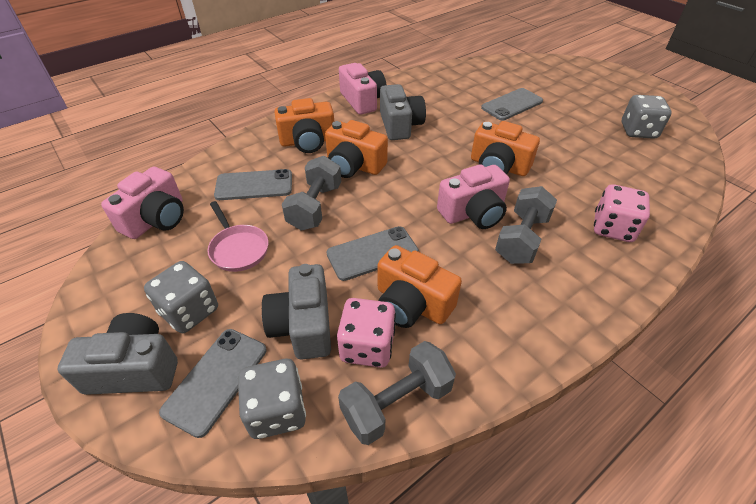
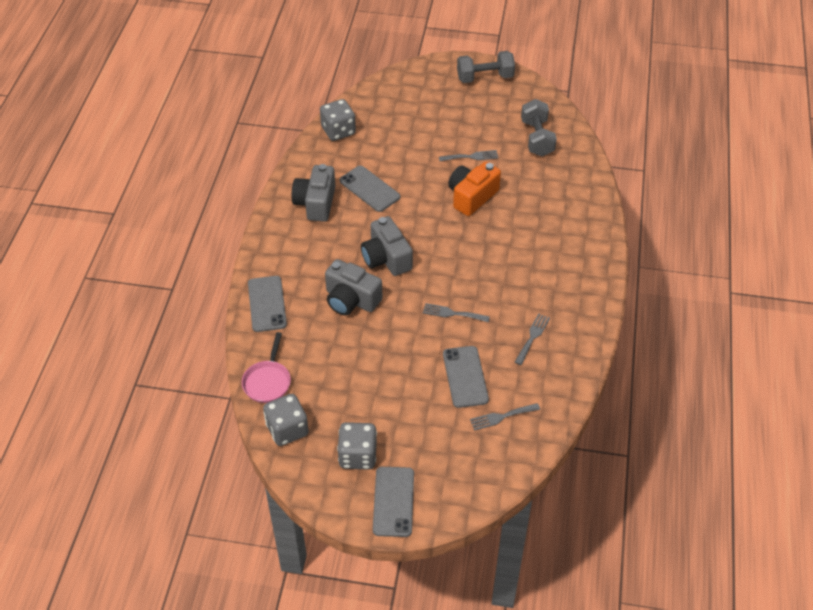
grey dumbbell: 3 -> 2
grey fork: 0 -> 4
orange camera: 4 -> 1
pink camera: 3 -> 0
pink dice: 2 -> 0

